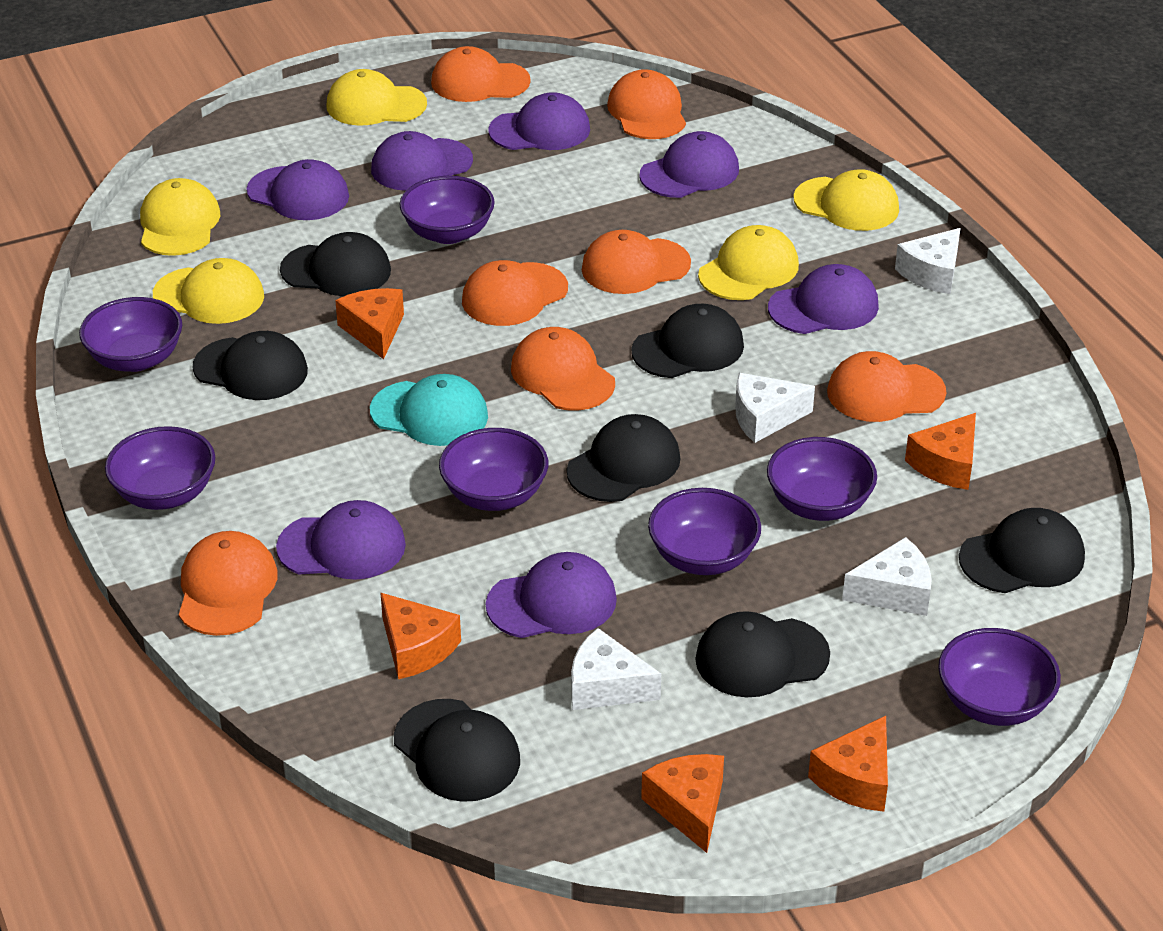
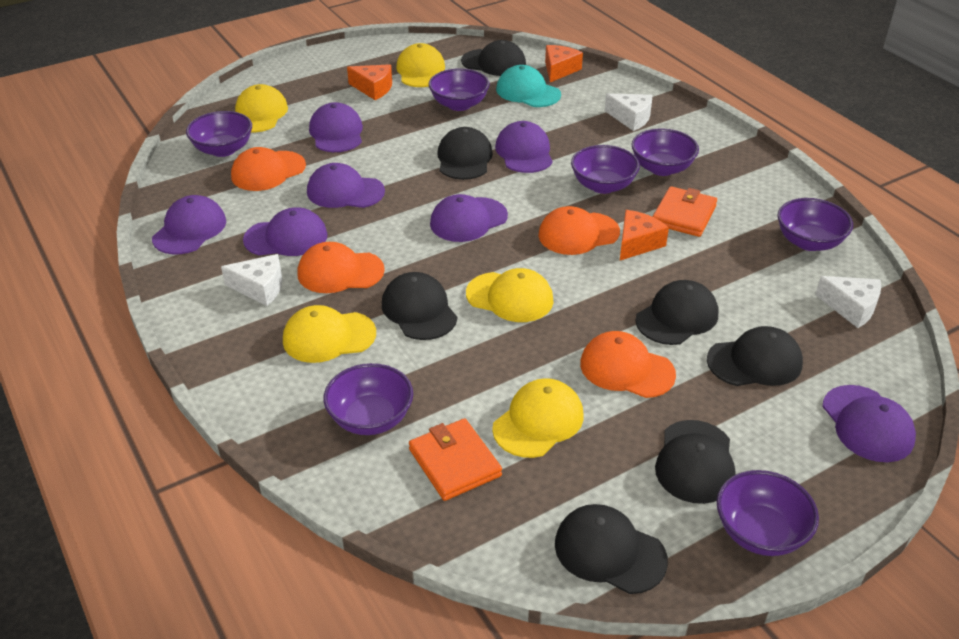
orange cap: 7 -> 4
orange cheese: 5 -> 3
orange wallet: 0 -> 2
white cheese: 4 -> 3

